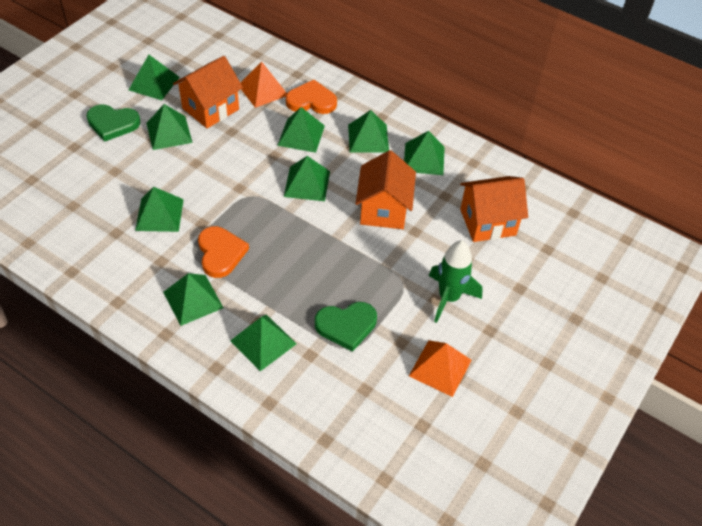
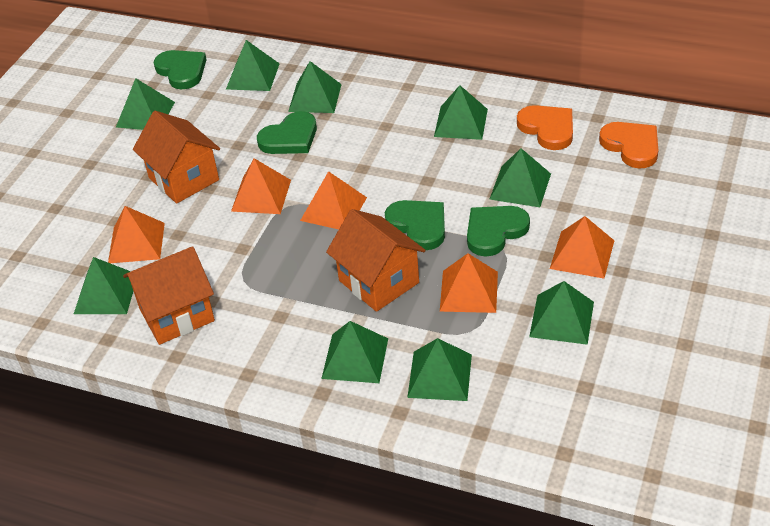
green heart: 2 -> 4
green rocket: 1 -> 0
orange pyramid: 2 -> 5

